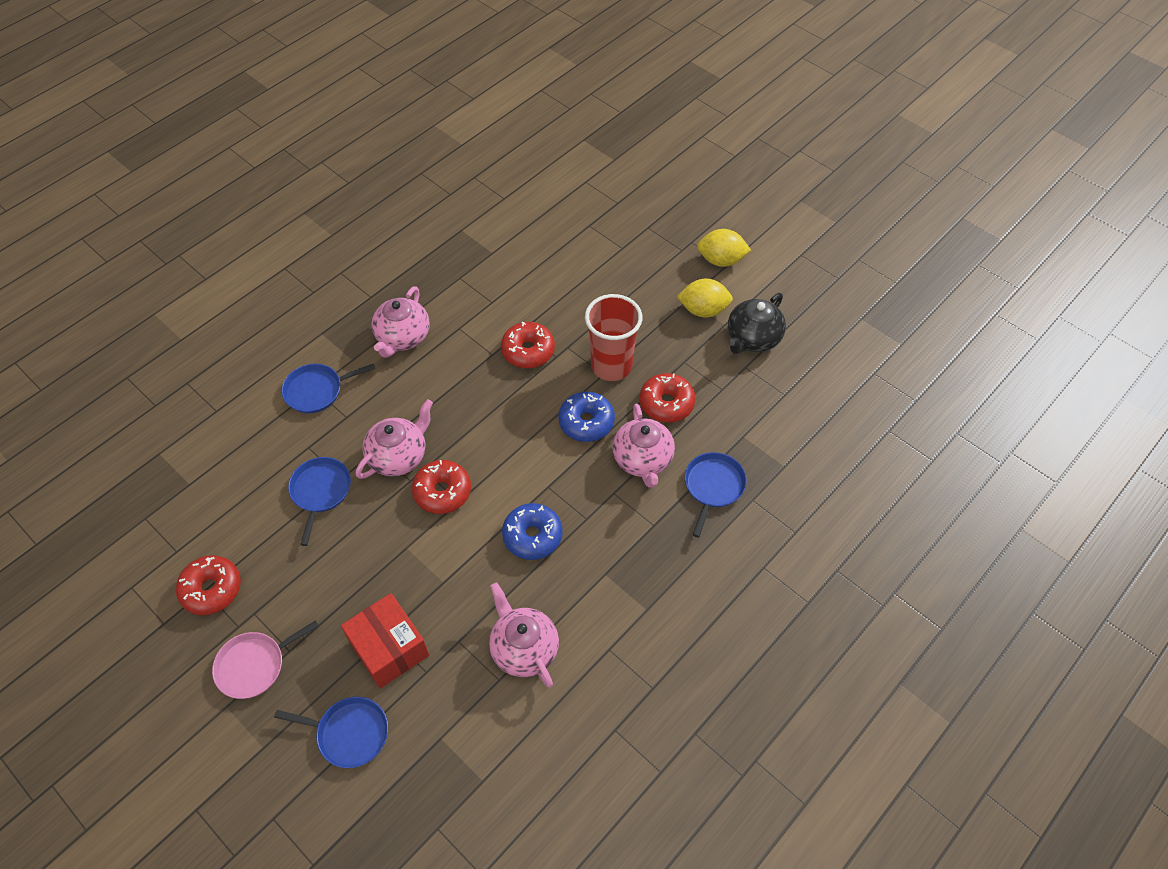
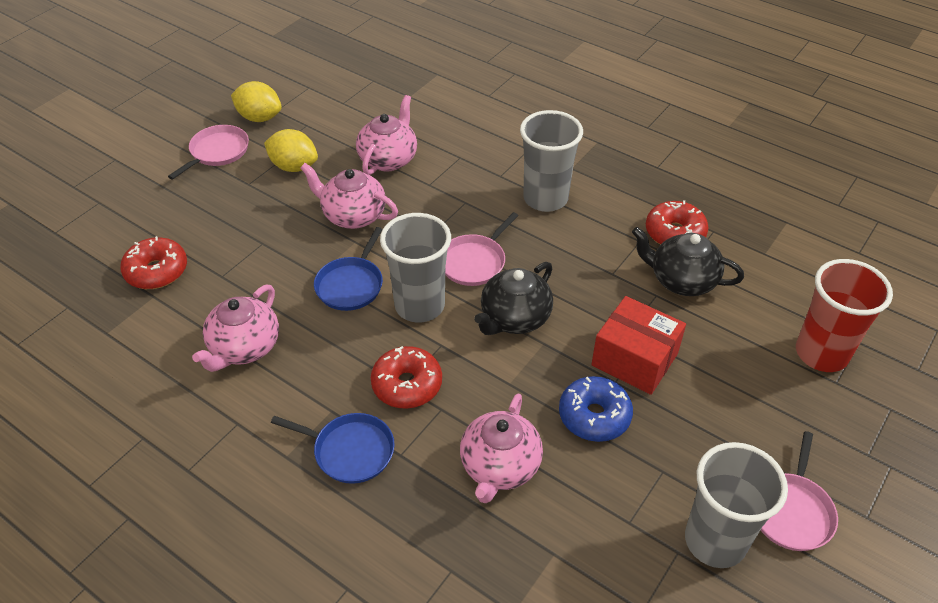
black teapot: 1 -> 2
blue donut: 2 -> 1
blue pan: 4 -> 2
grey cup: 0 -> 3
pink pan: 1 -> 3
red donut: 4 -> 3

